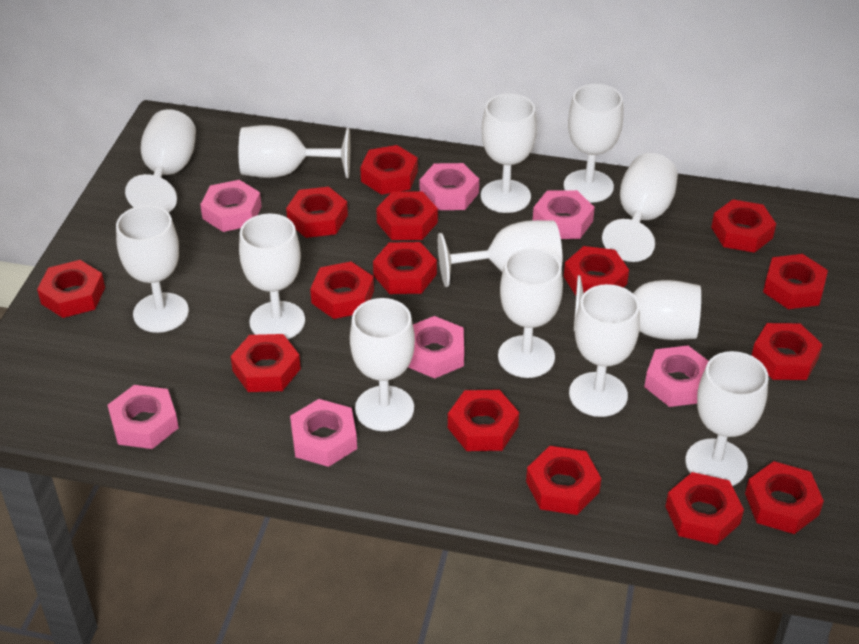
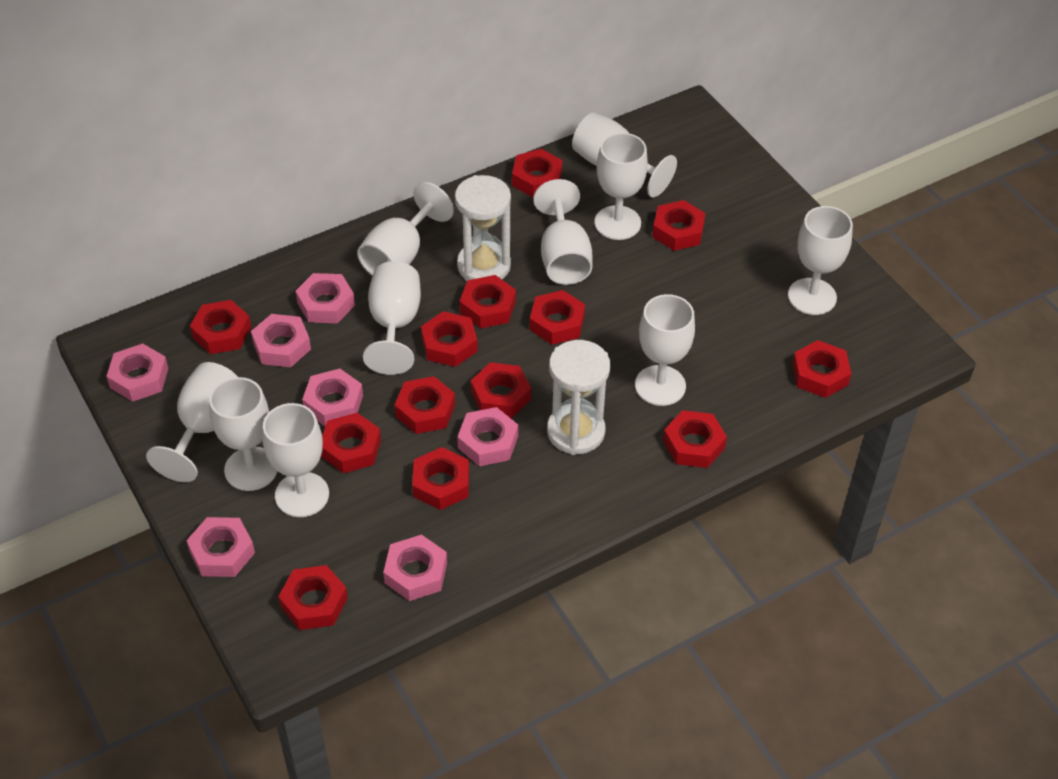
red nut: 15 -> 13
white goblet: 13 -> 10
white hourglass: 0 -> 2

